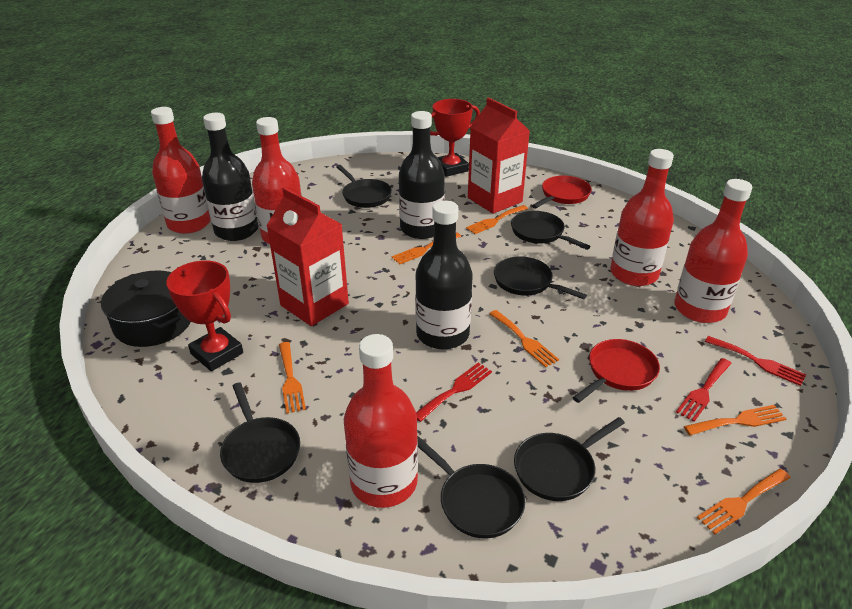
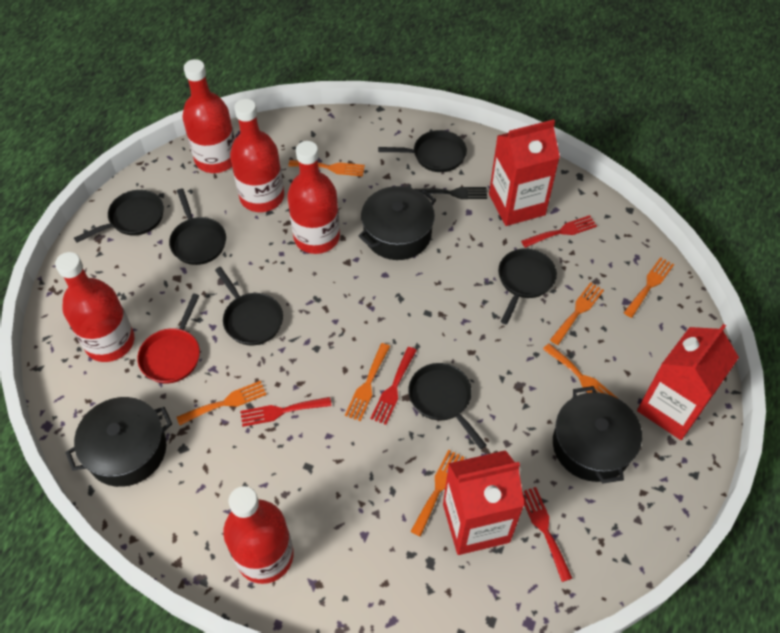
black bottle: 3 -> 0
black fork: 0 -> 1
black pot: 1 -> 3
orange fork: 6 -> 7
red carton: 2 -> 3
red fork: 3 -> 4
red pan: 2 -> 1
red trophy: 2 -> 0

